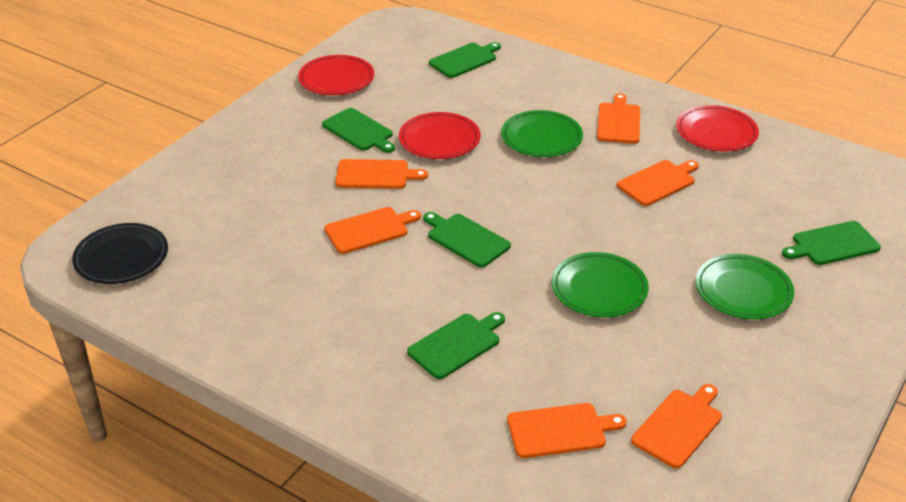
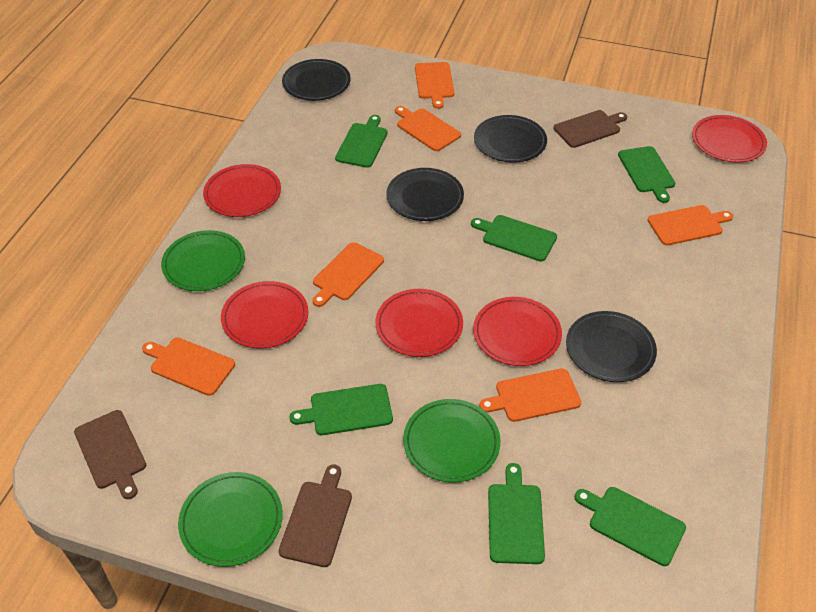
black plate: 1 -> 4
brown cutting board: 0 -> 3
green cutting board: 5 -> 6
red plate: 3 -> 5

